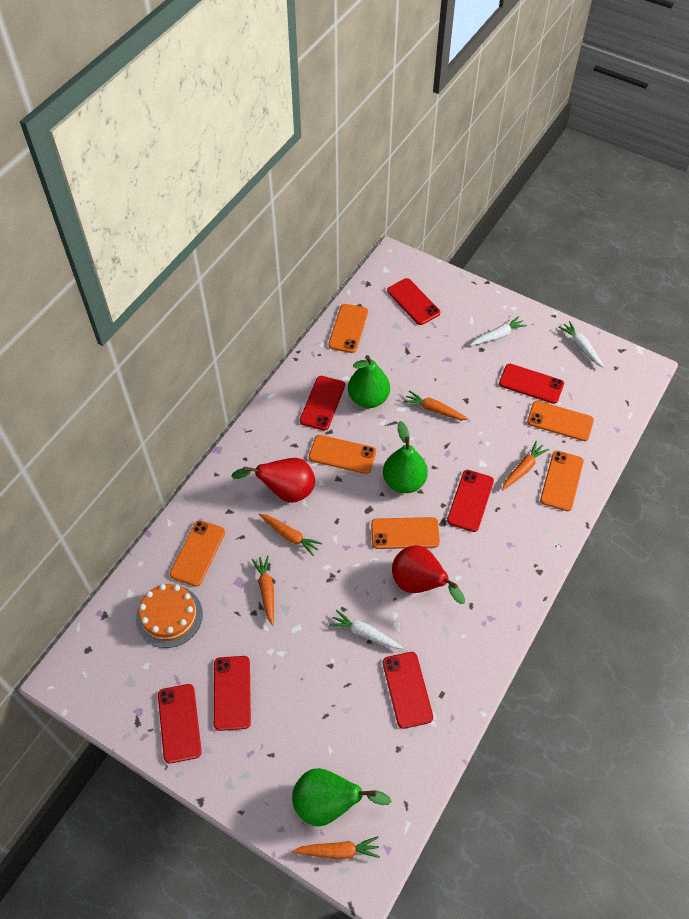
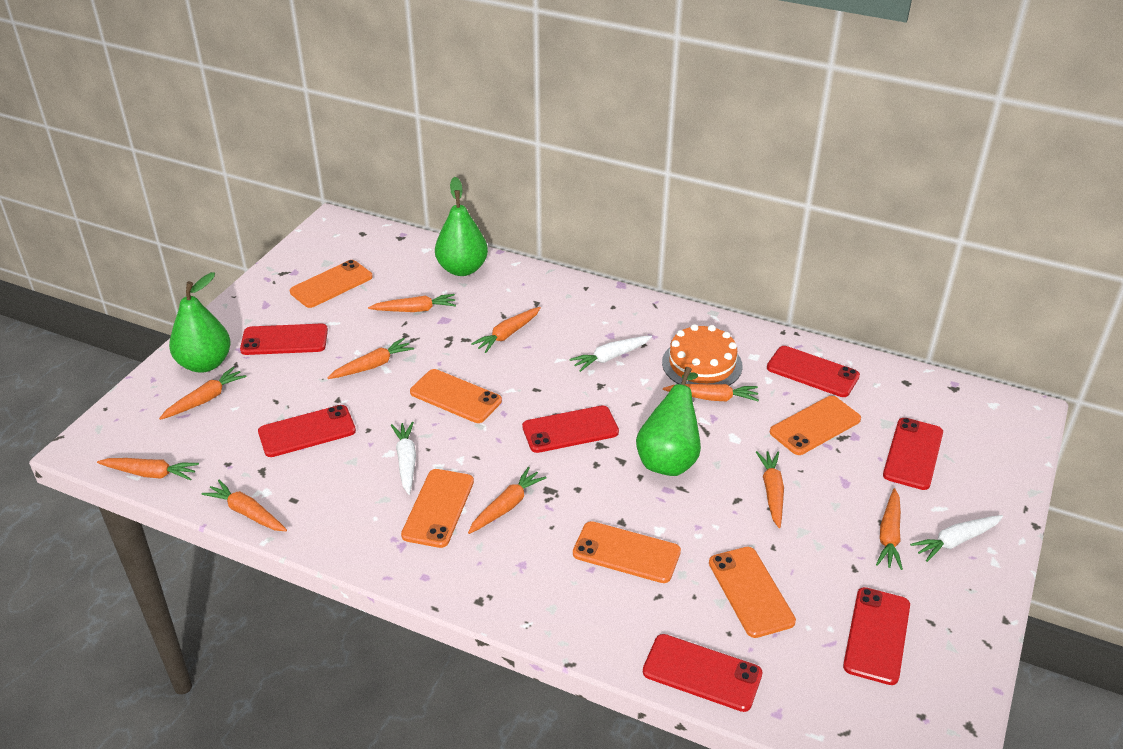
orange carrot: 5 -> 10
red pear: 2 -> 0

